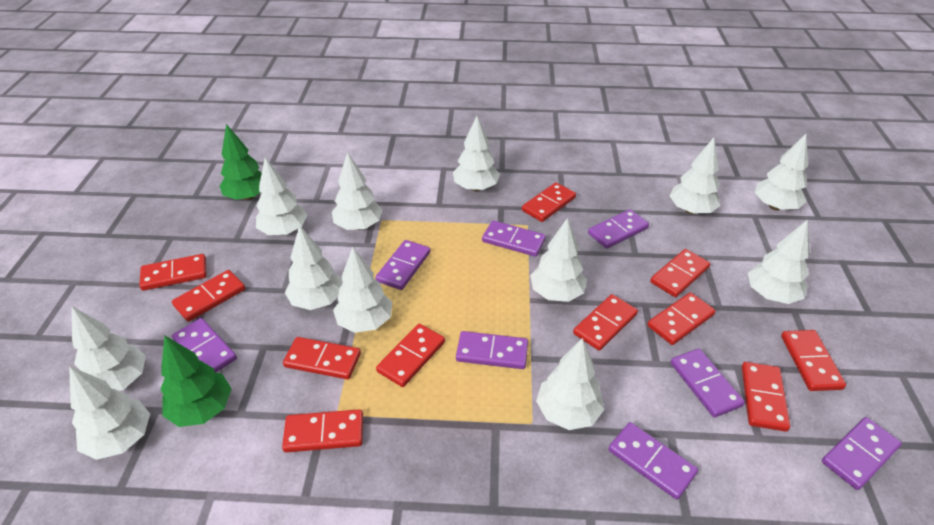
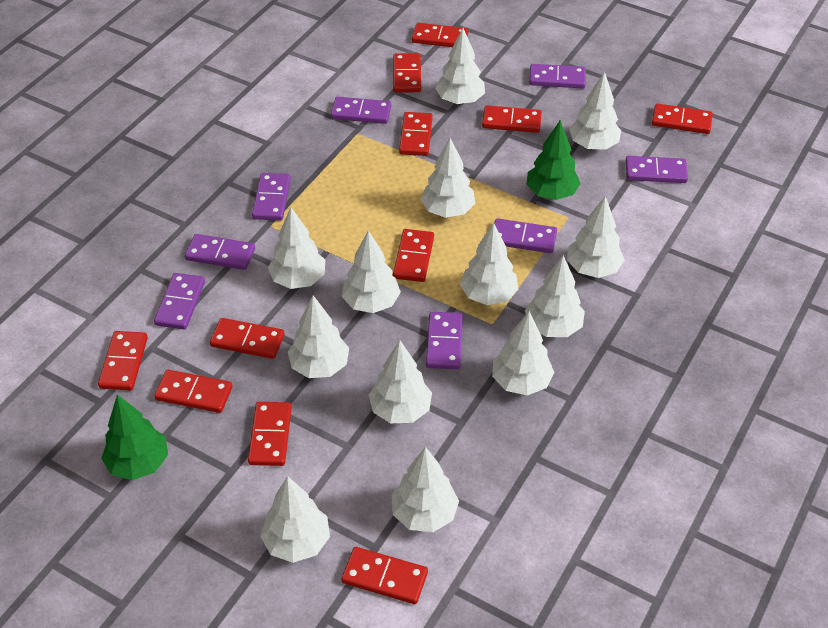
white tree: 12 -> 13

